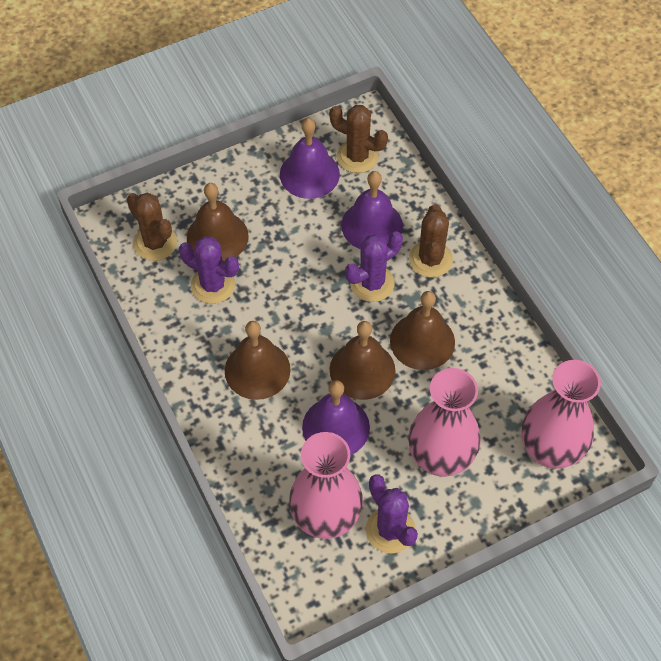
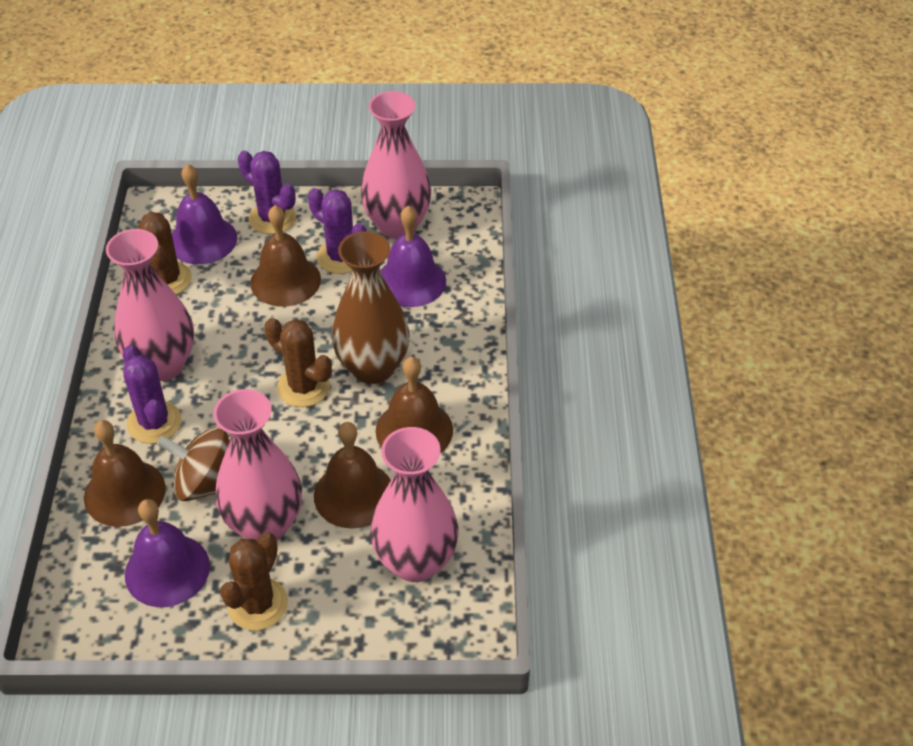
brown spinning top: 0 -> 1
brown vase: 0 -> 1
pink vase: 3 -> 4

